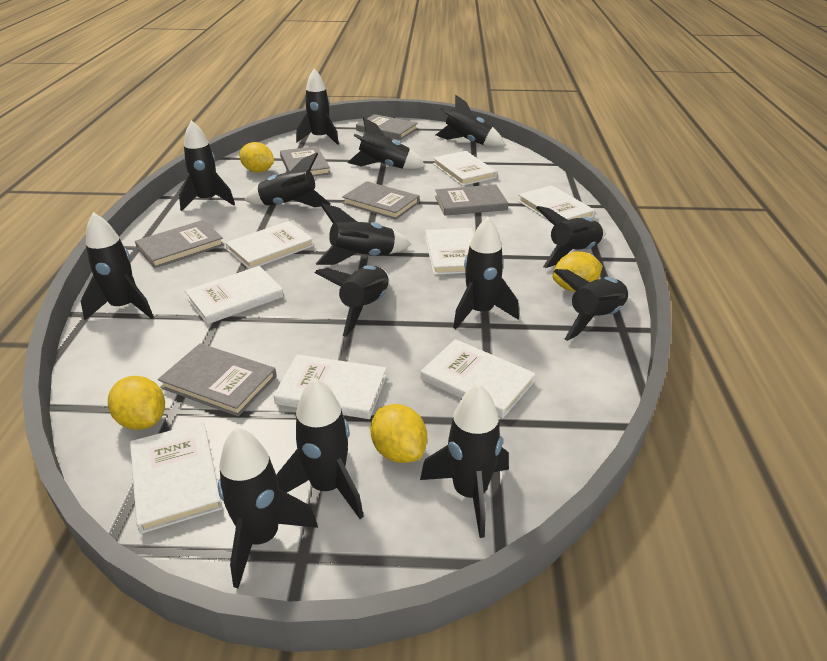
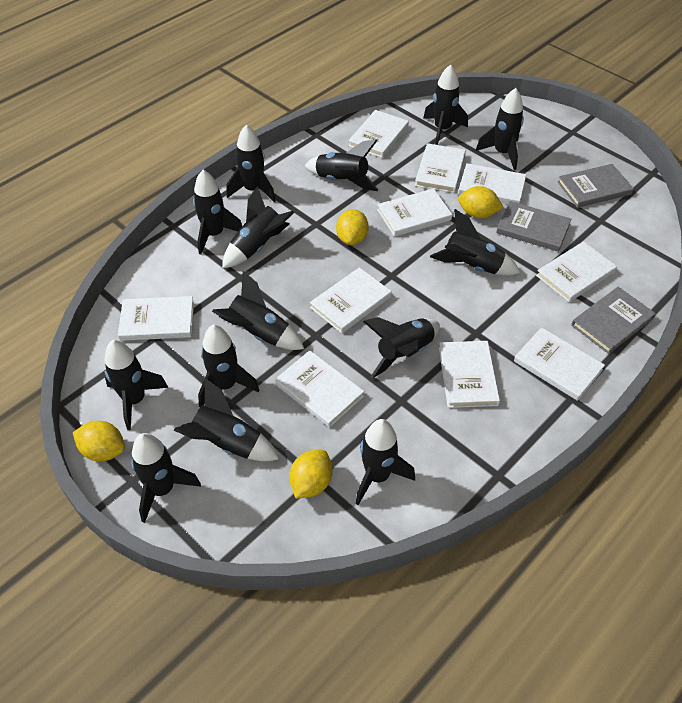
grey book: 6 -> 3
white book: 8 -> 10

